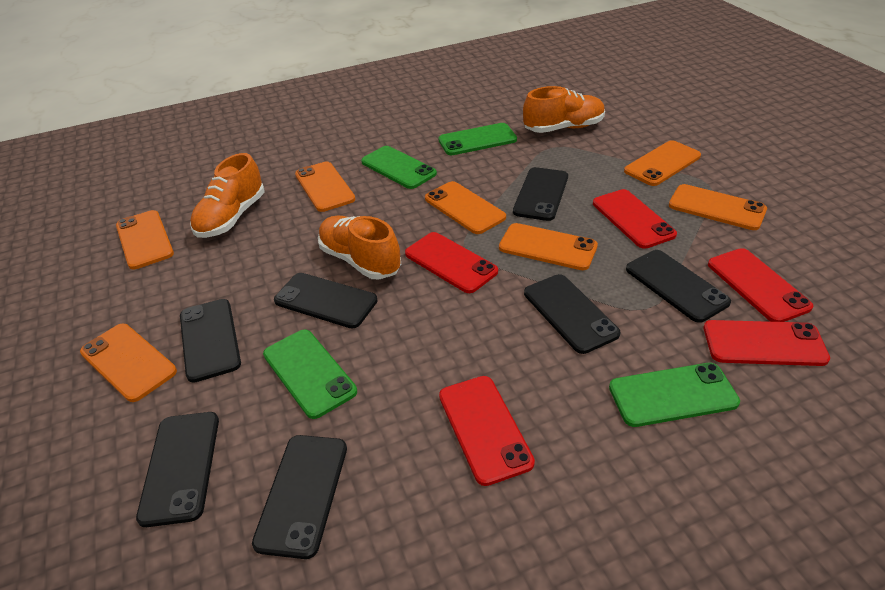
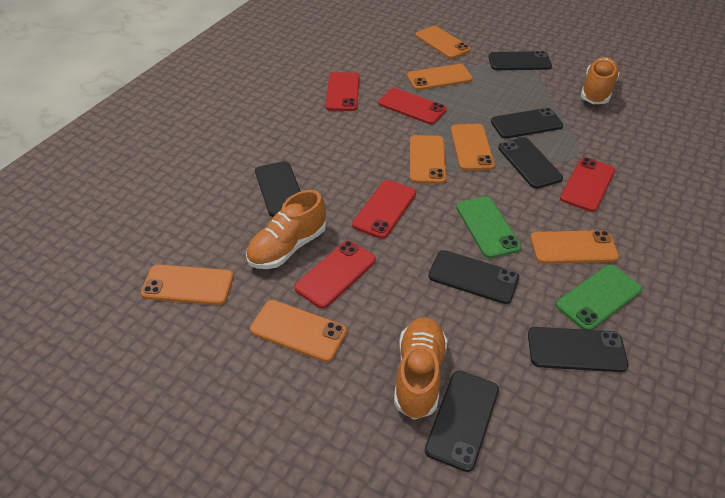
green phone: 4 -> 2

